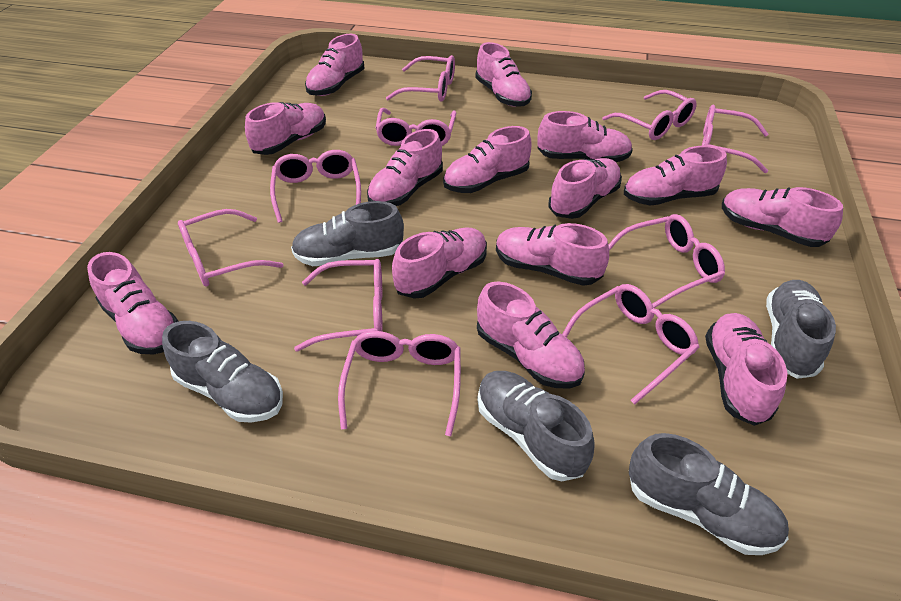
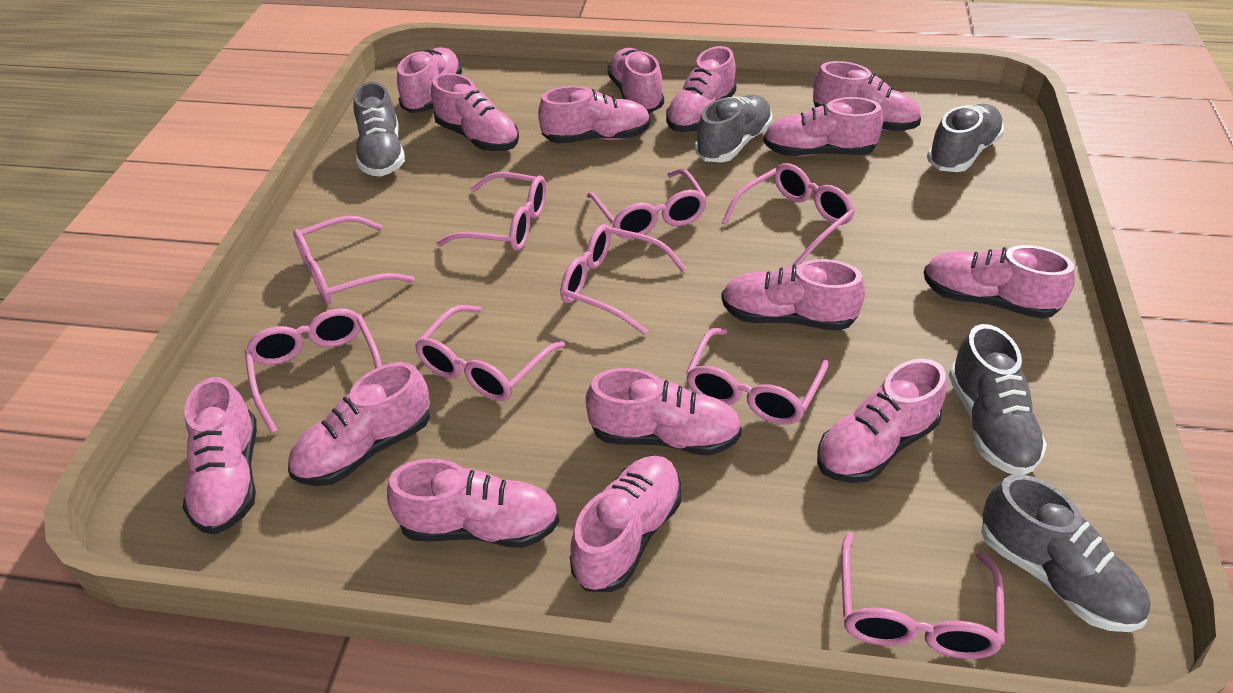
pink glasses: 10 -> 9
pink shoe: 14 -> 15

